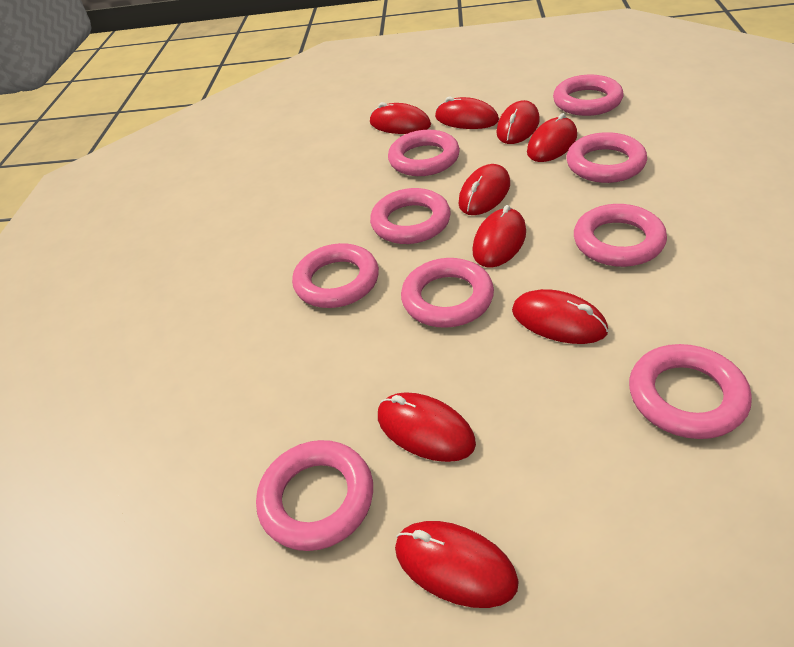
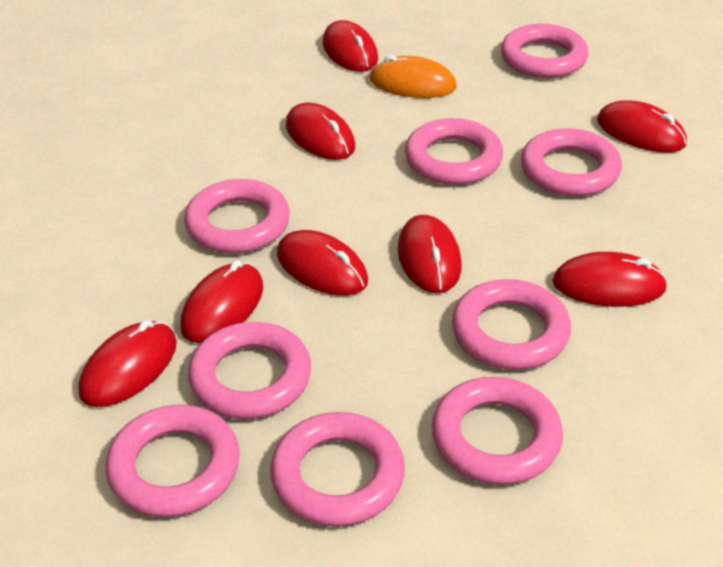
orange mouse: 0 -> 1
red mouse: 9 -> 8

